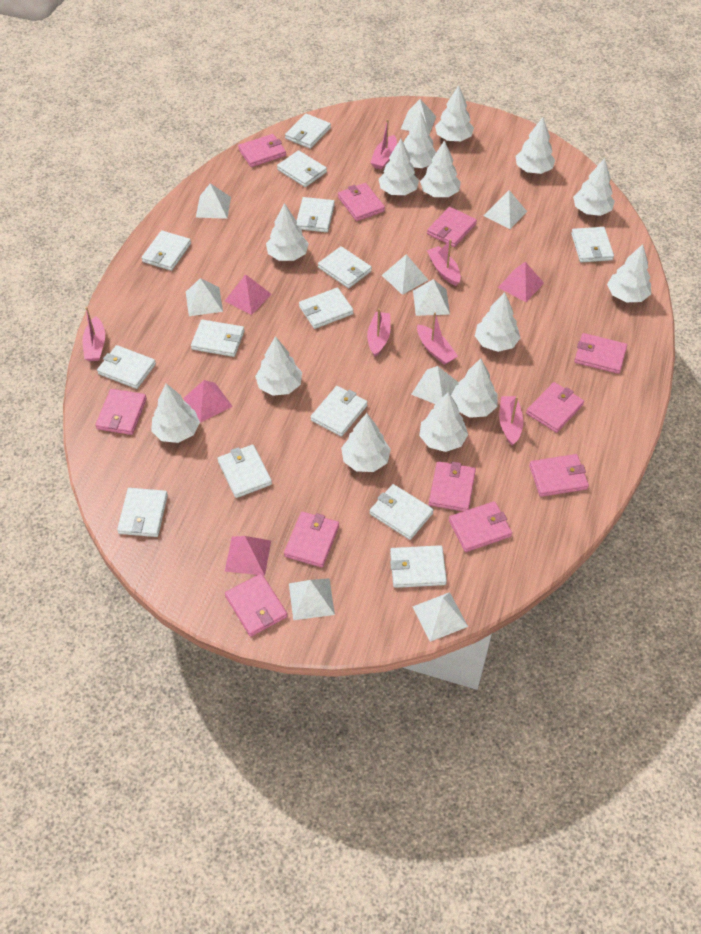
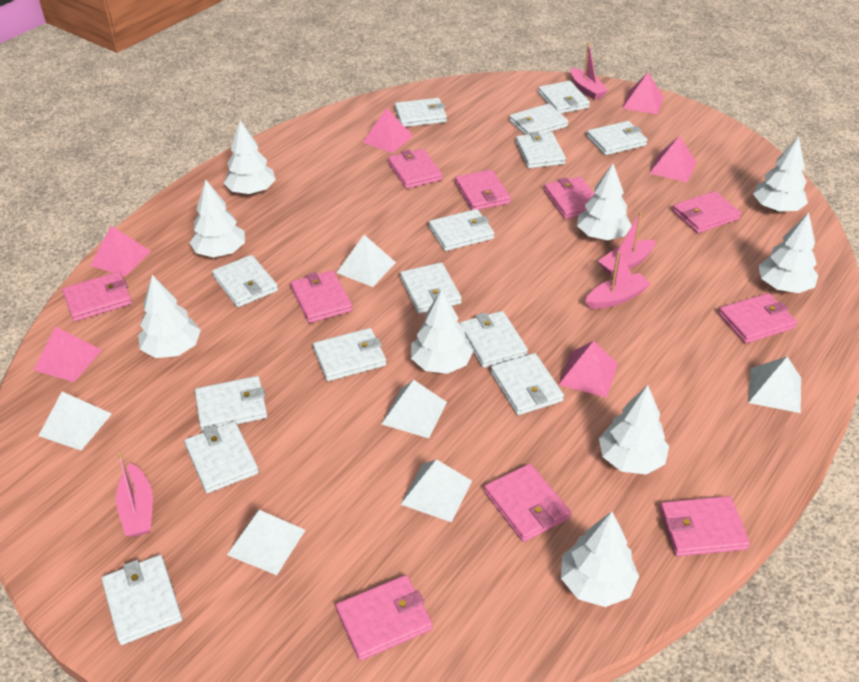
pink boat: 6 -> 4
pink pyramid: 4 -> 6
pink wallet: 11 -> 10
white pyramid: 9 -> 6
white tree: 14 -> 9

